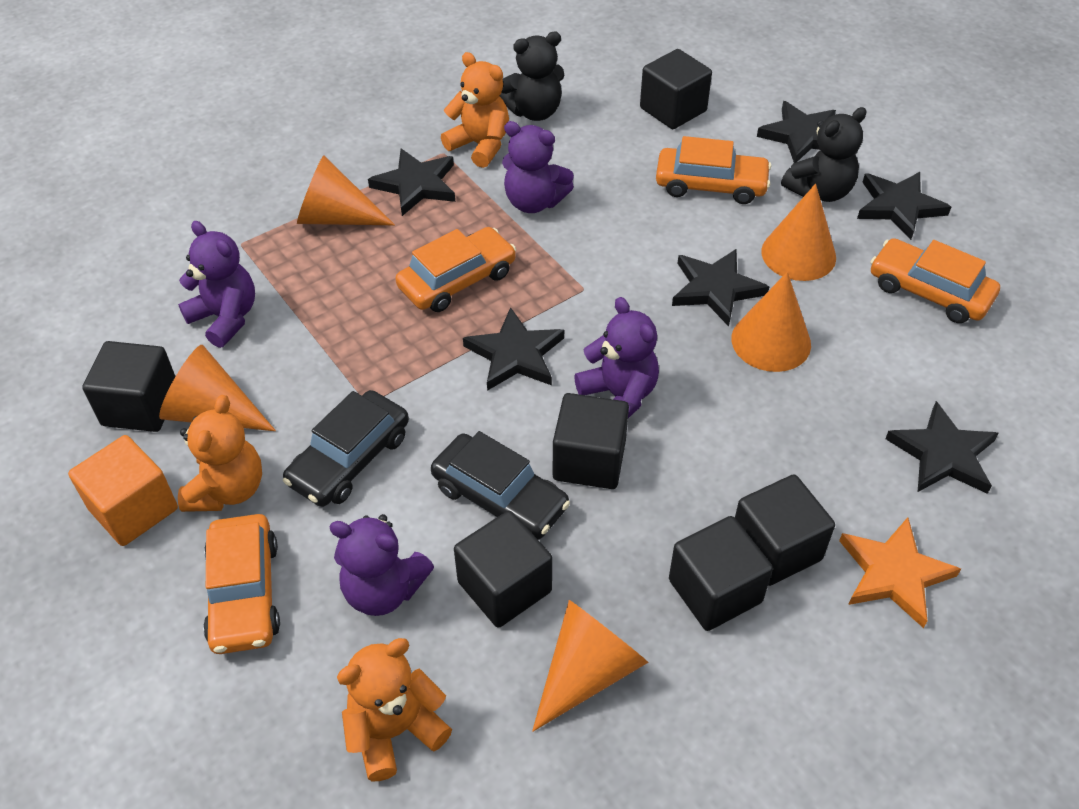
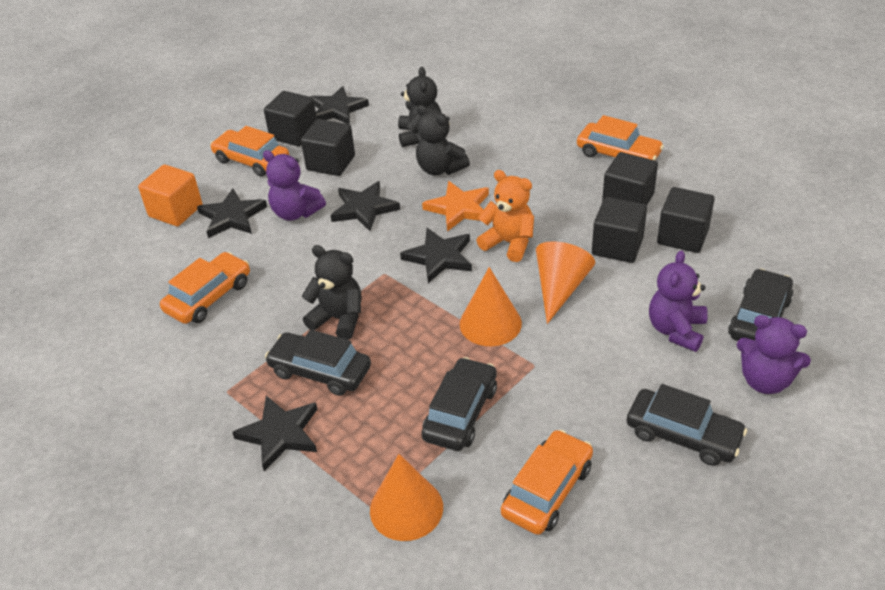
black car: 2 -> 4
black cube: 6 -> 5
black star: 6 -> 5
black teddy bear: 2 -> 3
orange cone: 5 -> 3
orange teddy bear: 3 -> 1
purple teddy bear: 4 -> 3

